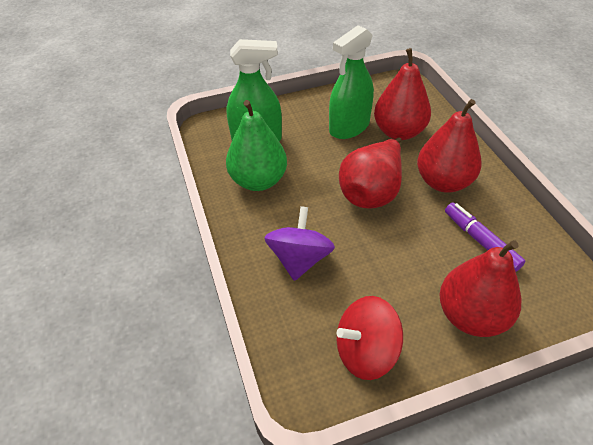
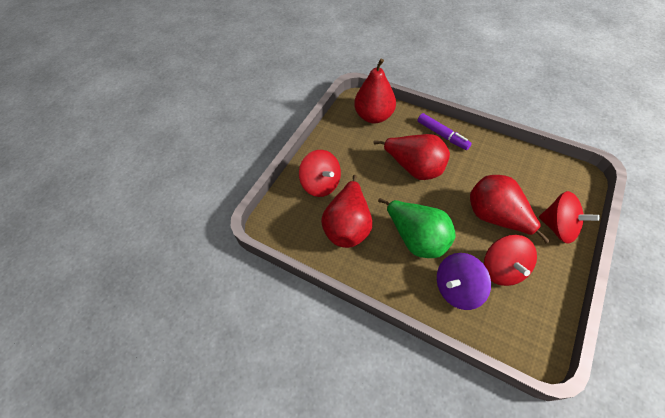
green spray bottle: 2 -> 0
red spinning top: 1 -> 3

